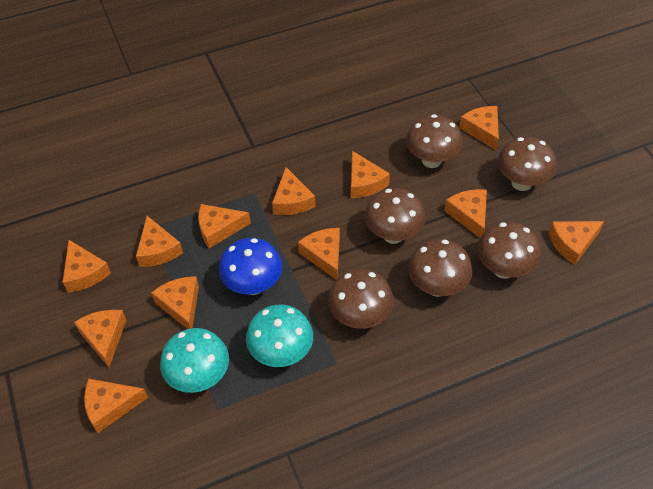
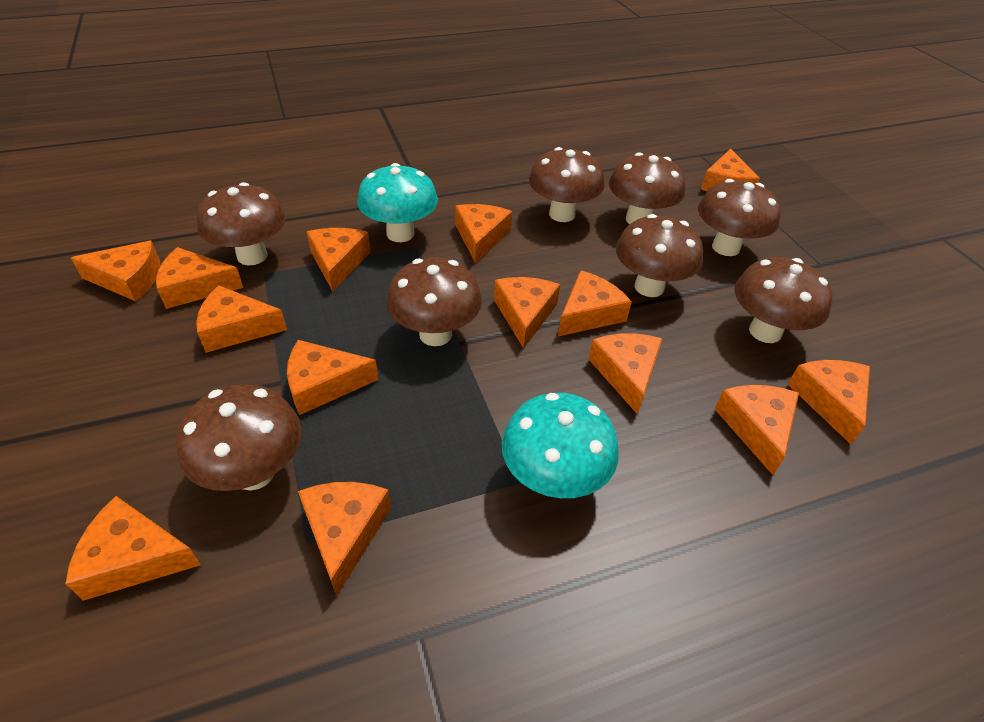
blue mushroom: 1 -> 0
brown mushroom: 6 -> 8
orange cheese: 12 -> 14

